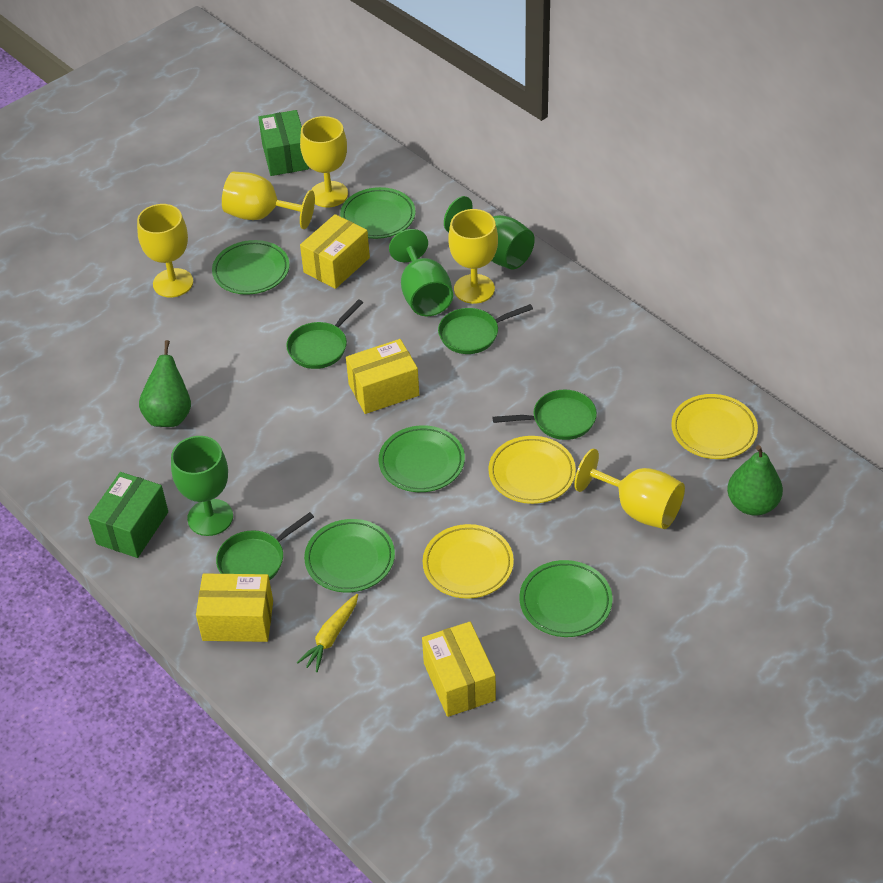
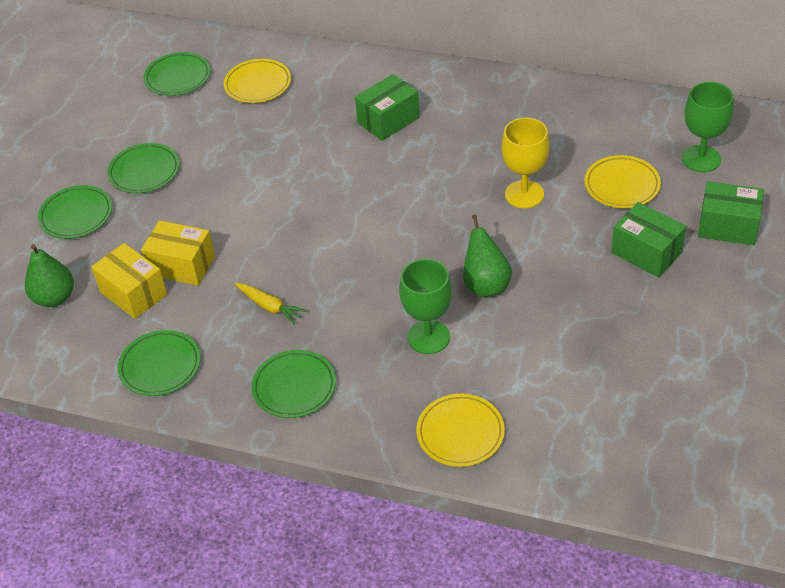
green box: 2 -> 3
green goblet: 3 -> 2
green pan: 4 -> 0
yellow box: 4 -> 2
yellow goblet: 5 -> 1

